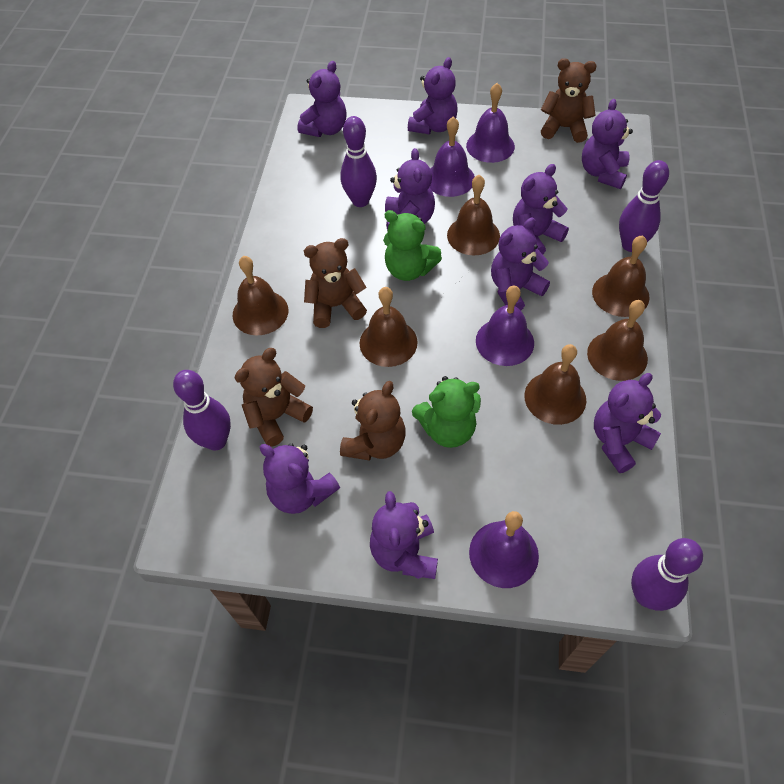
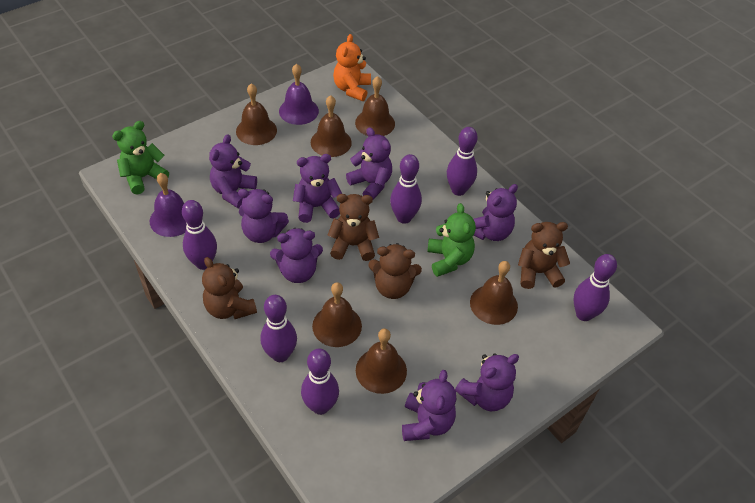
orange teddy bear: 0 -> 1
purple bell: 4 -> 2
purple bowling pin: 4 -> 6
purple teddy bear: 9 -> 8

